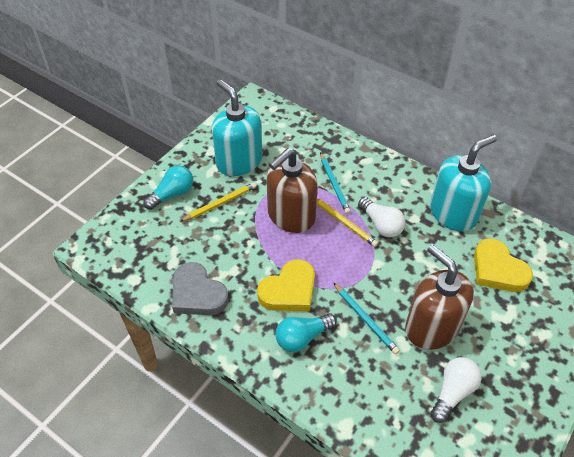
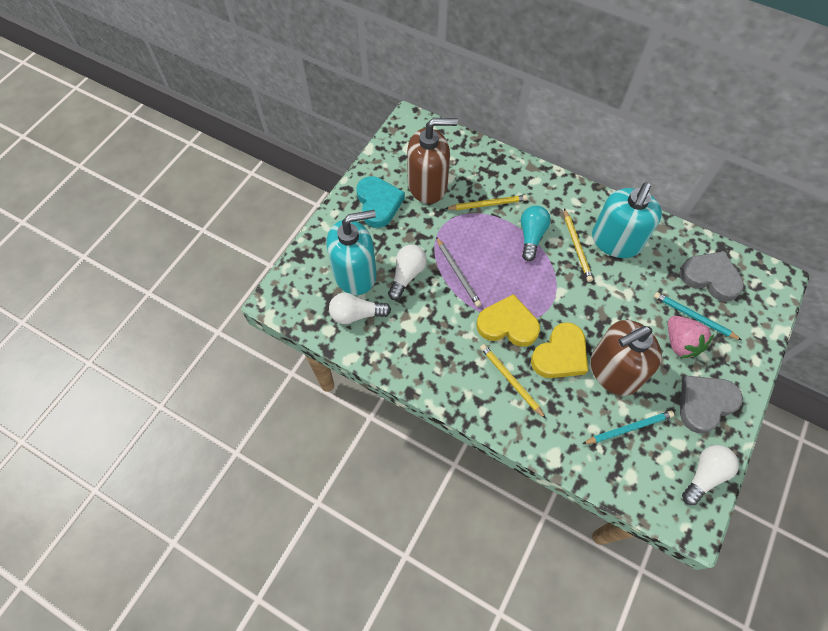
grey heart: 1 -> 2
grey pencil: 0 -> 1
pink strawberry: 0 -> 1
turquoise heart: 0 -> 1
turquoise light bulb: 2 -> 1
white light bulb: 2 -> 3
yellow pencil: 2 -> 3

